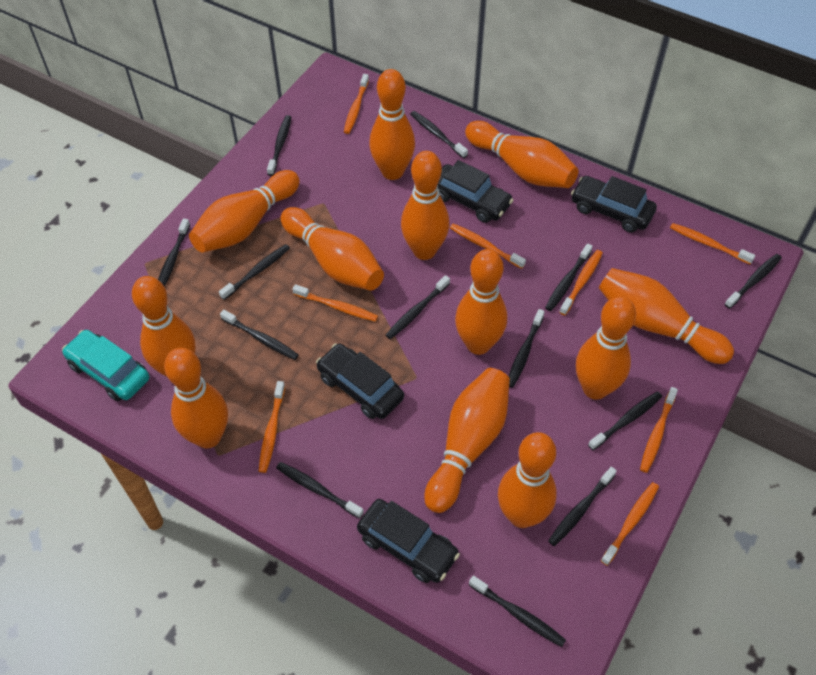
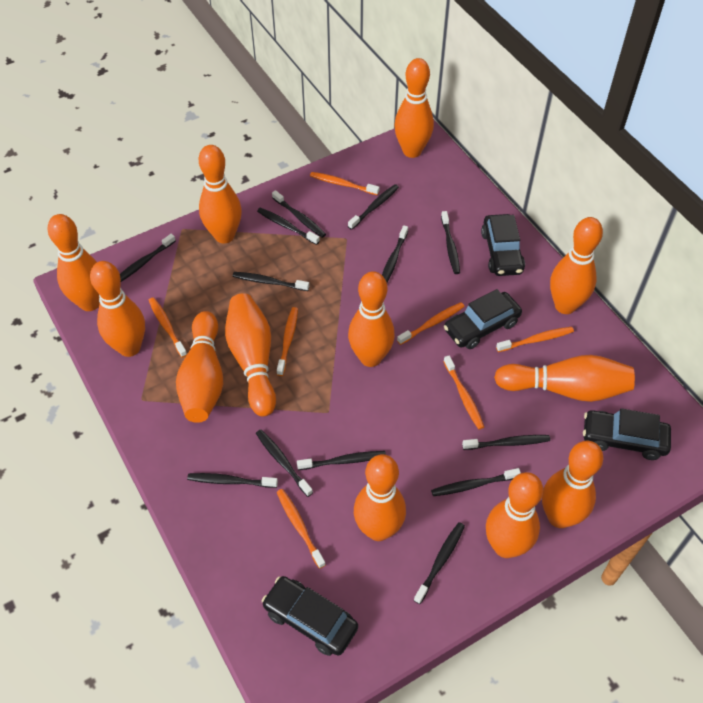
orange toothbrush: 8 -> 7
turquoise car: 1 -> 0

